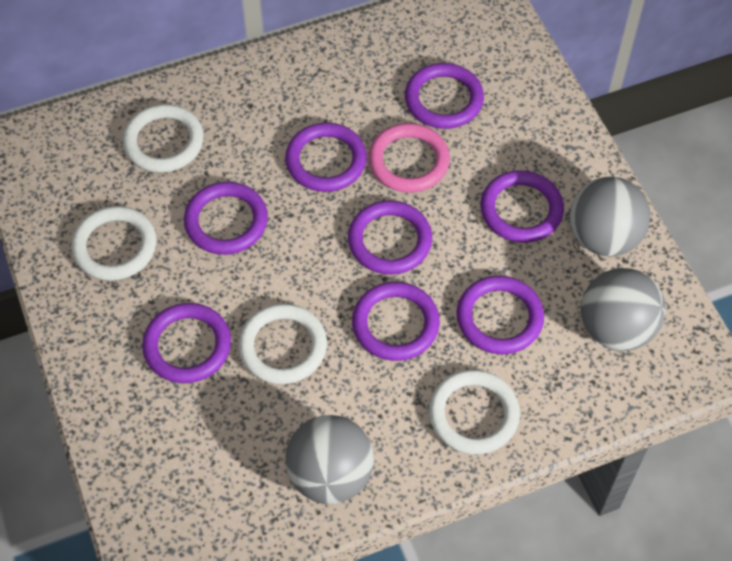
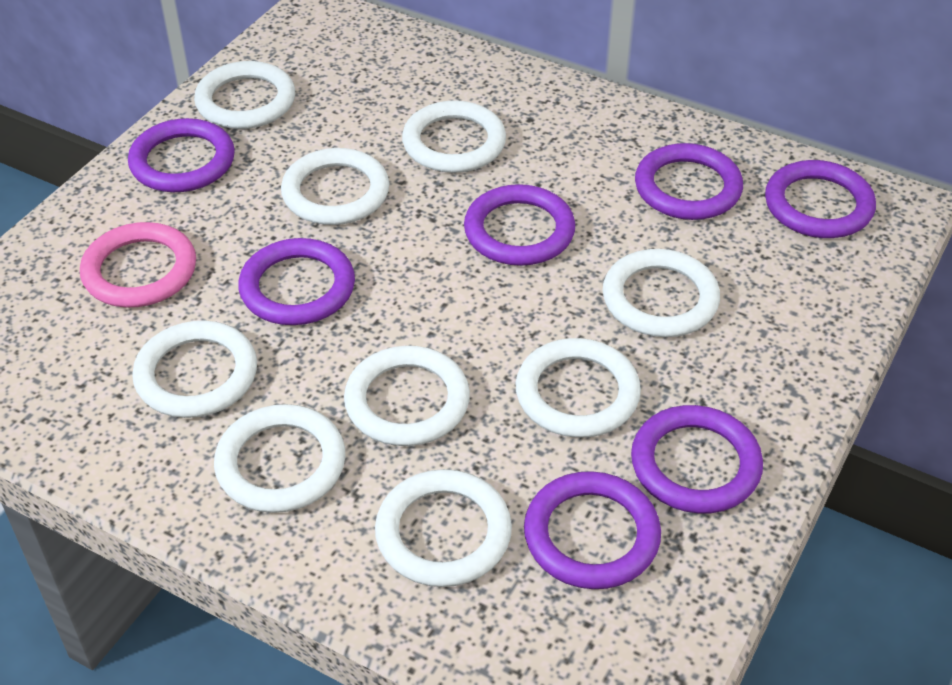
grey ball: 3 -> 0
purple ring: 8 -> 7
white ring: 4 -> 9

